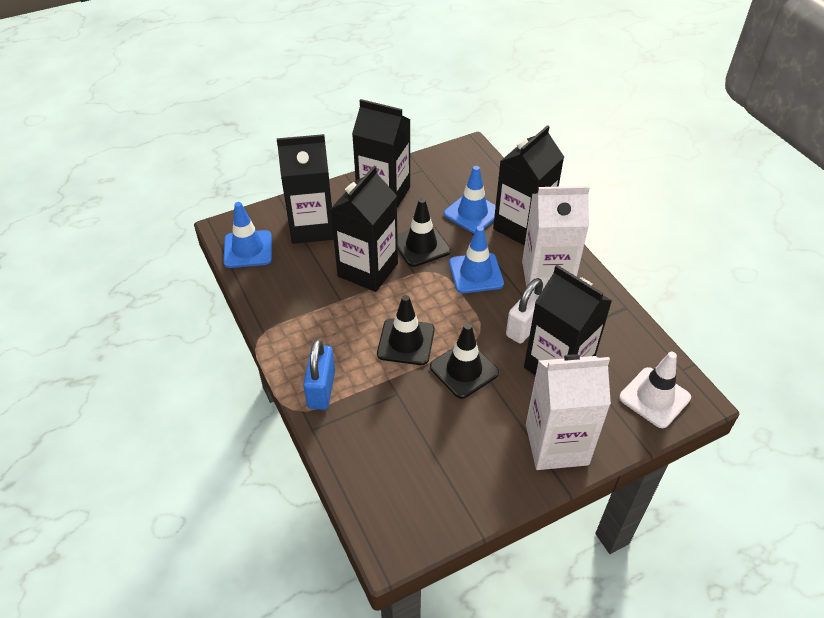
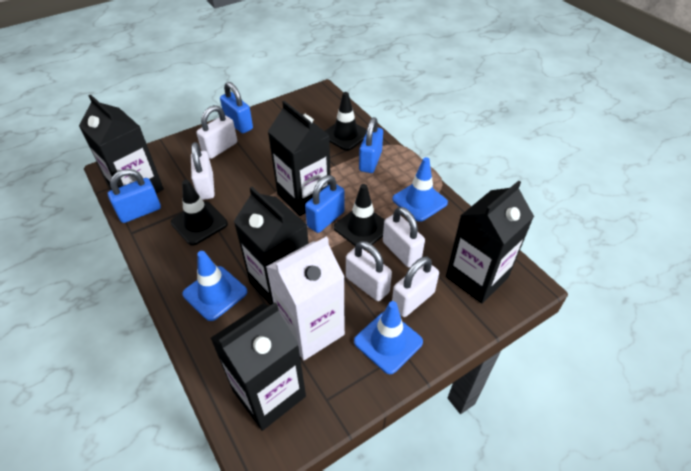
blue padlock: 1 -> 4
white carton: 2 -> 1
white padlock: 1 -> 5
white traffic cone: 1 -> 0

